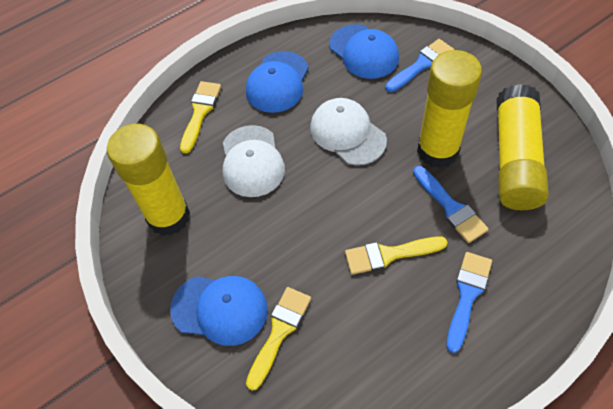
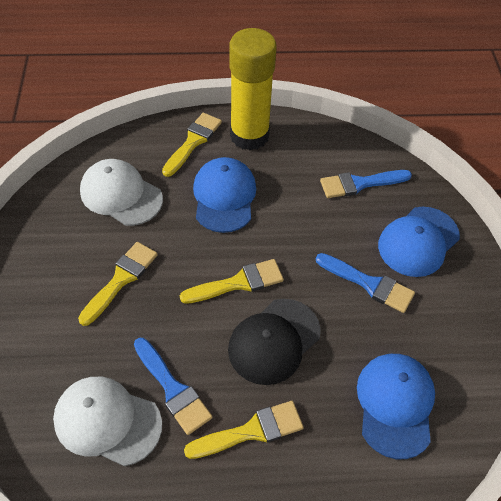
black cap: 0 -> 1
yellow brush: 3 -> 4
yellow glue stick: 3 -> 1

